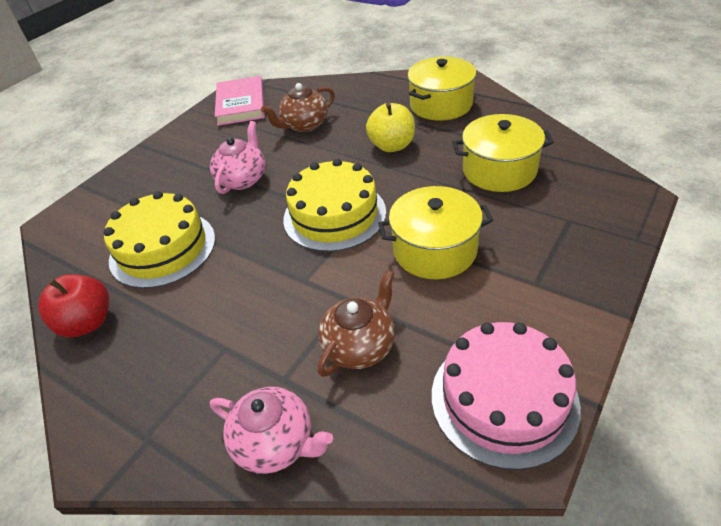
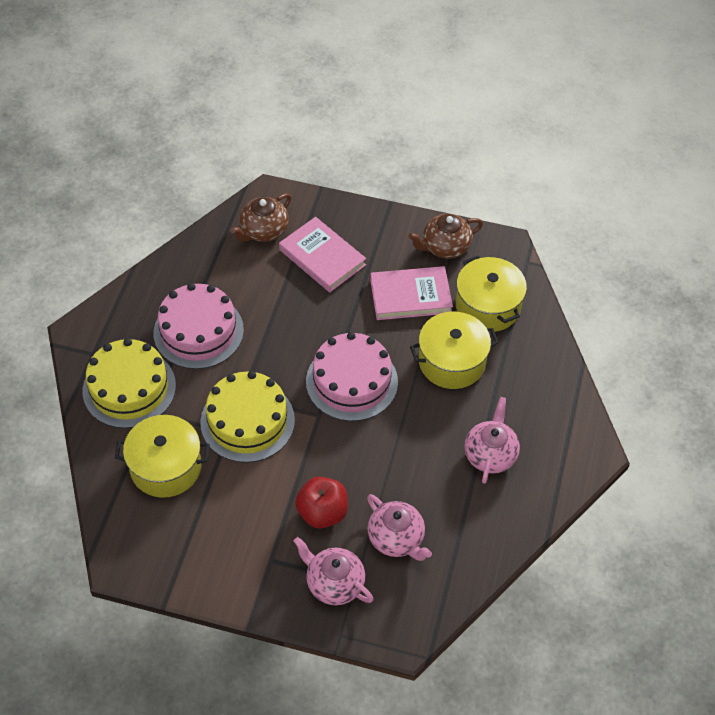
pink book: 1 -> 2
pink cake: 1 -> 2
pink teapot: 2 -> 3
yellow apple: 1 -> 0

